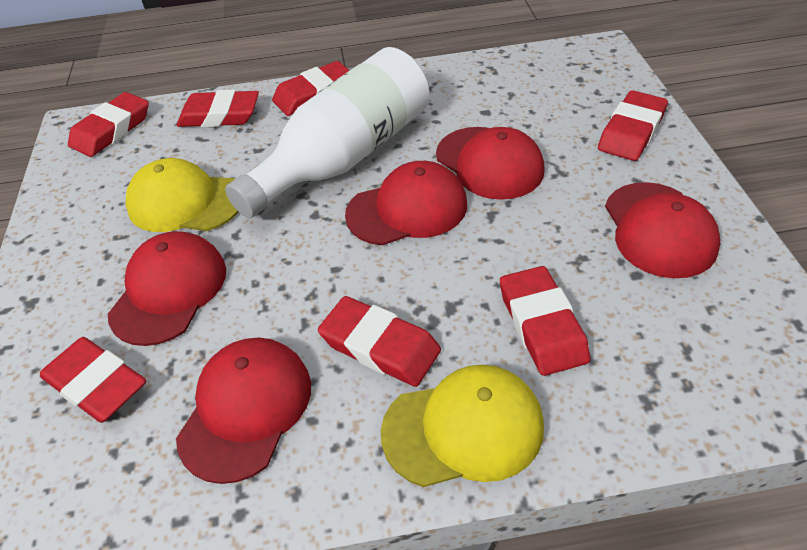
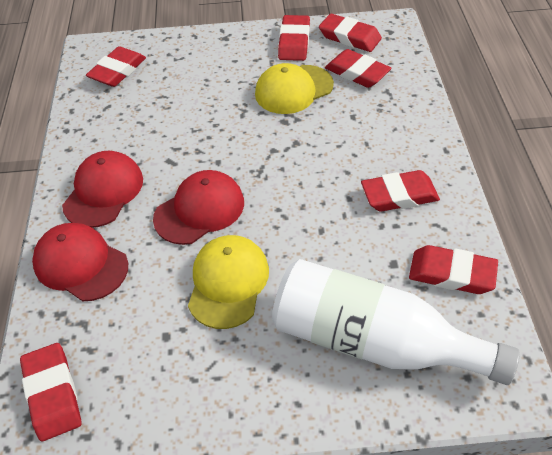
red cap: 5 -> 3

